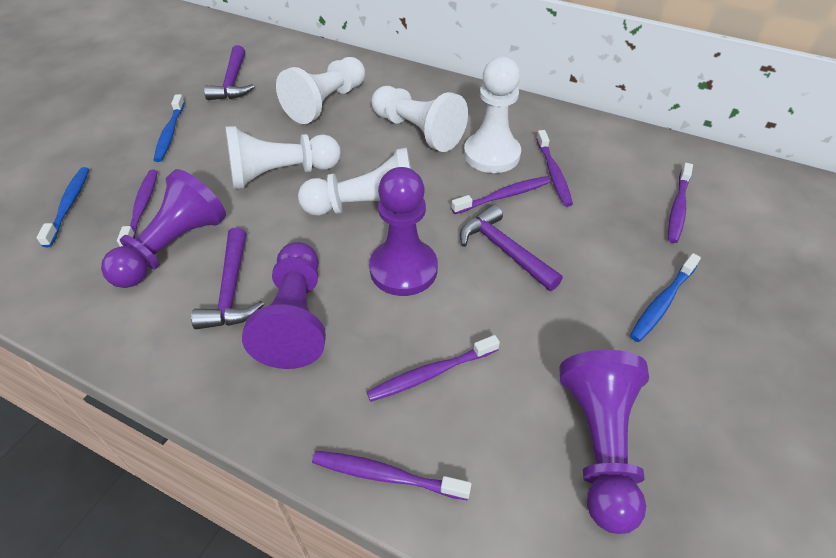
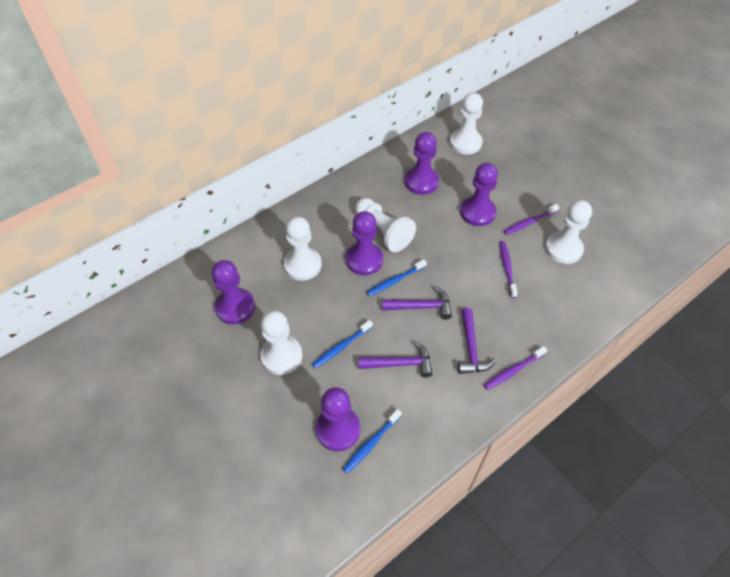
purple pawn: 4 -> 5
purple toothbrush: 6 -> 3

